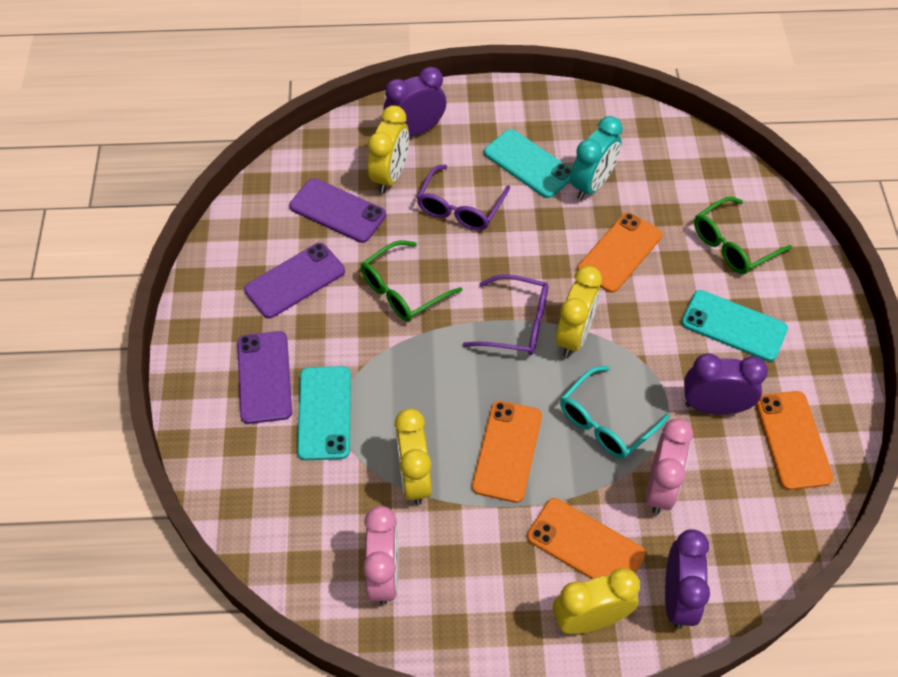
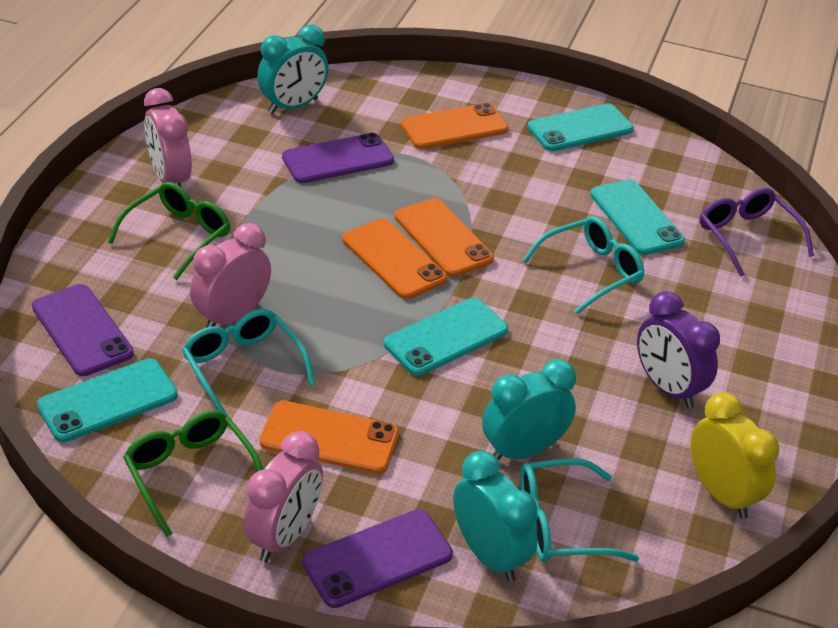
pink clock: 2 -> 3
purple clock: 3 -> 1
purple glasses: 2 -> 1
turquoise clock: 1 -> 3
turquoise glasses: 1 -> 3
turquoise phone: 3 -> 4
yellow clock: 4 -> 1

